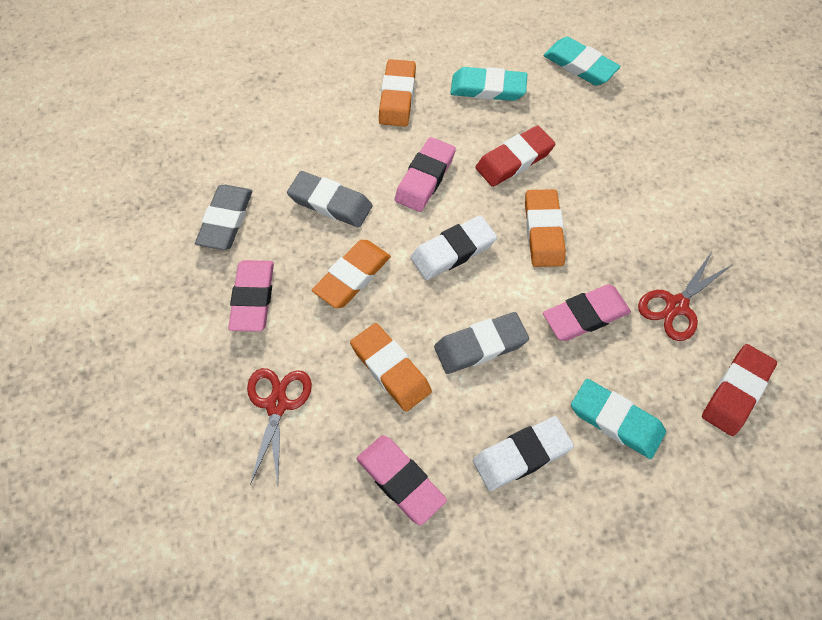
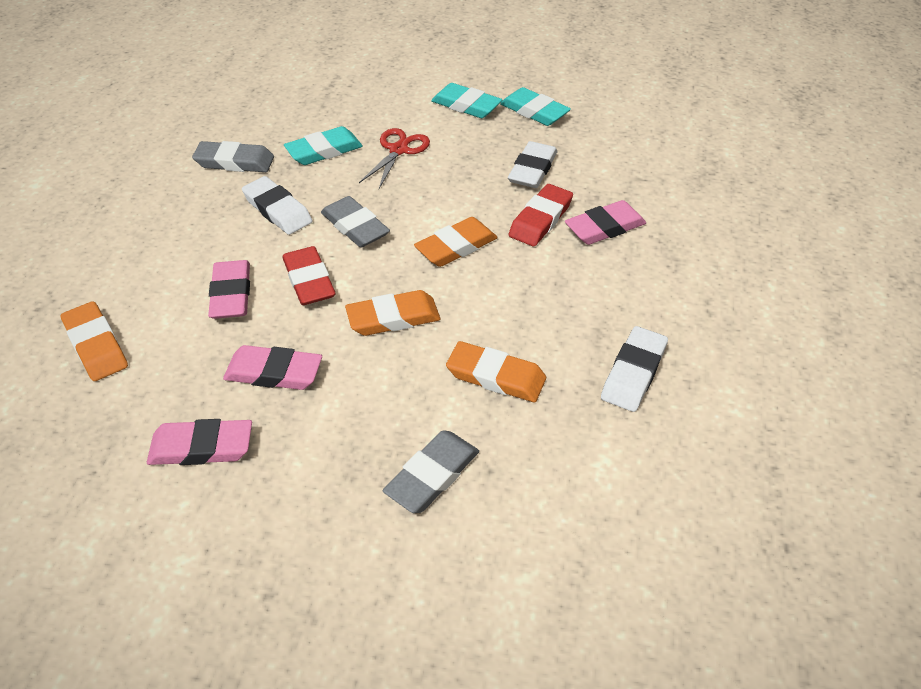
red scissors: 2 -> 1
white eraser: 2 -> 3

